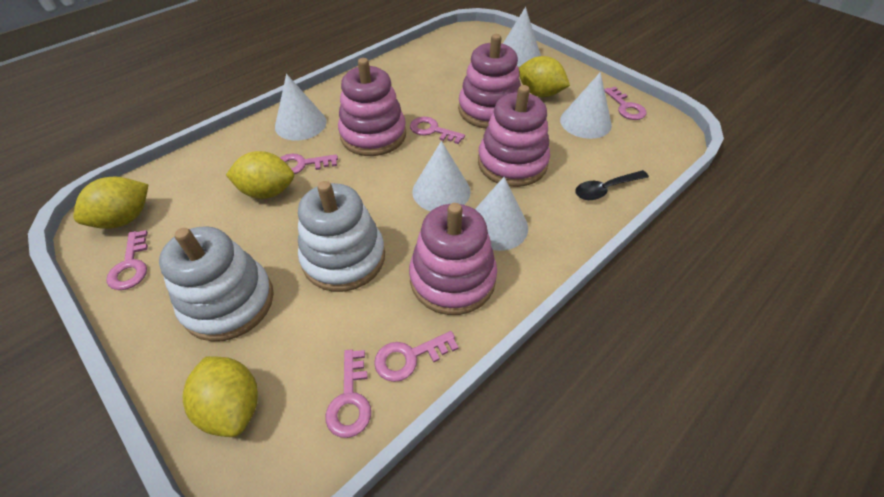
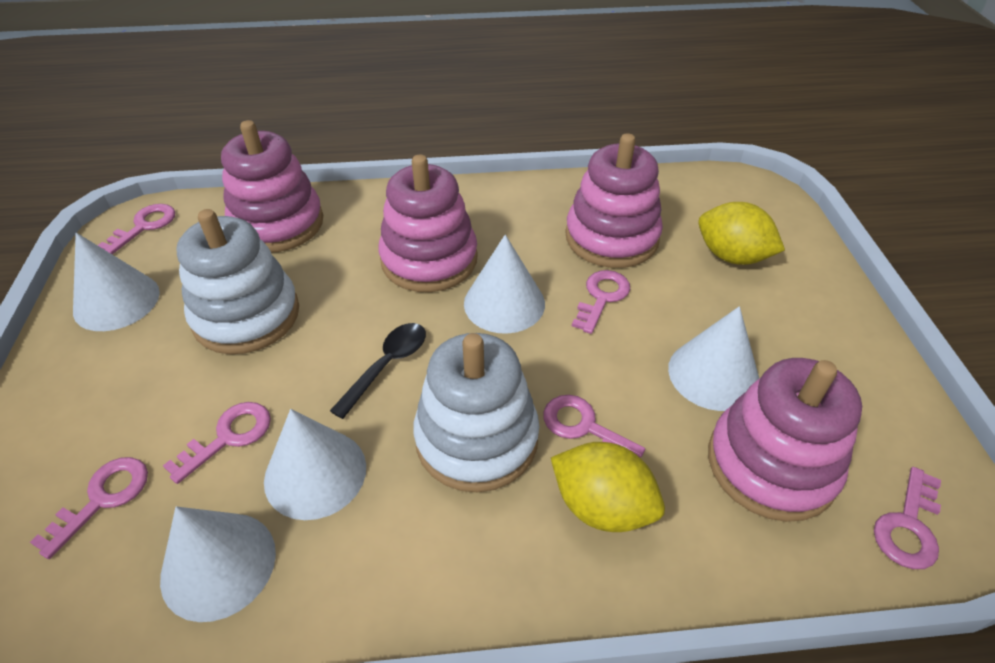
yellow lemon: 4 -> 2

